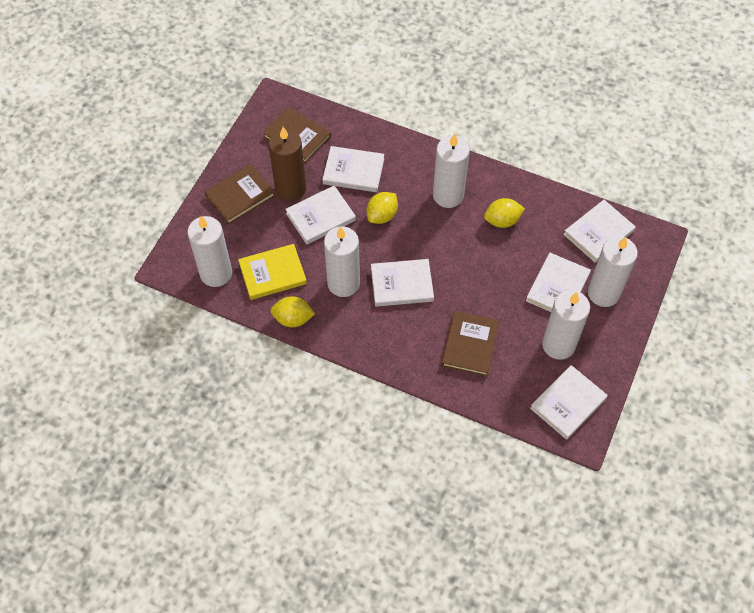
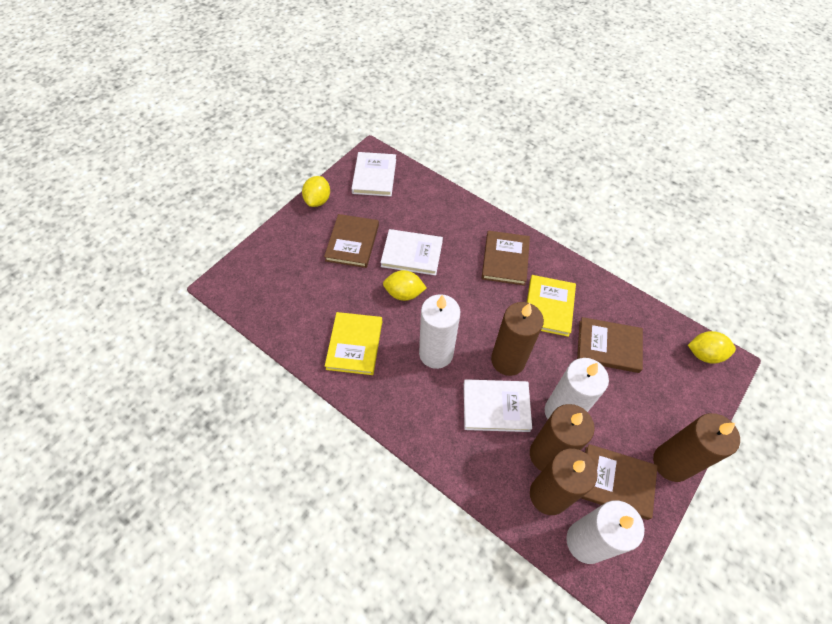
brown book: 3 -> 4
brown candle: 1 -> 4
white book: 6 -> 3
white candle: 5 -> 3
yellow book: 1 -> 2

